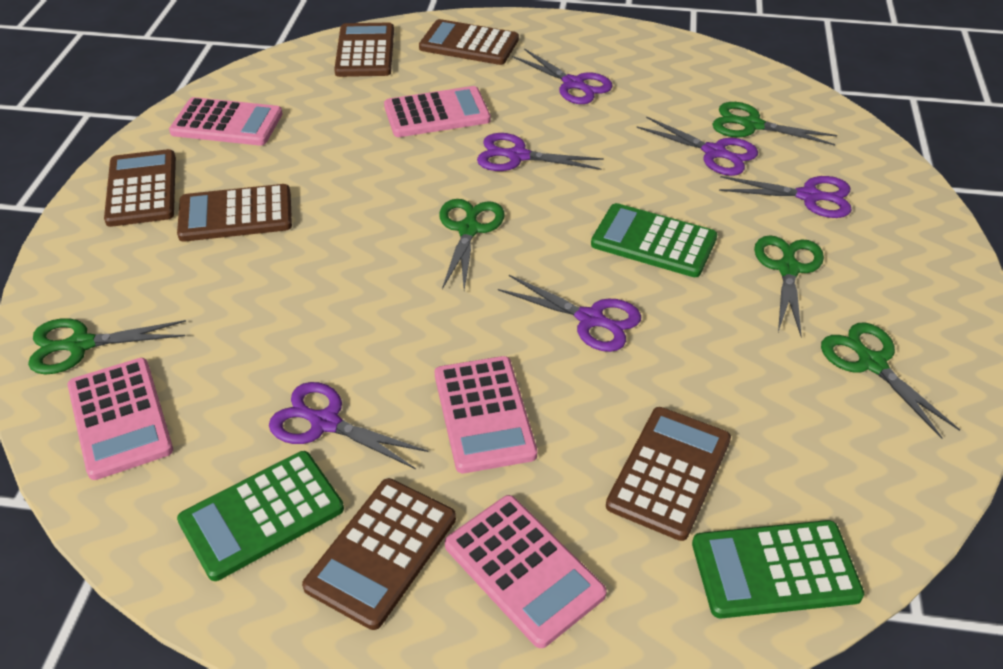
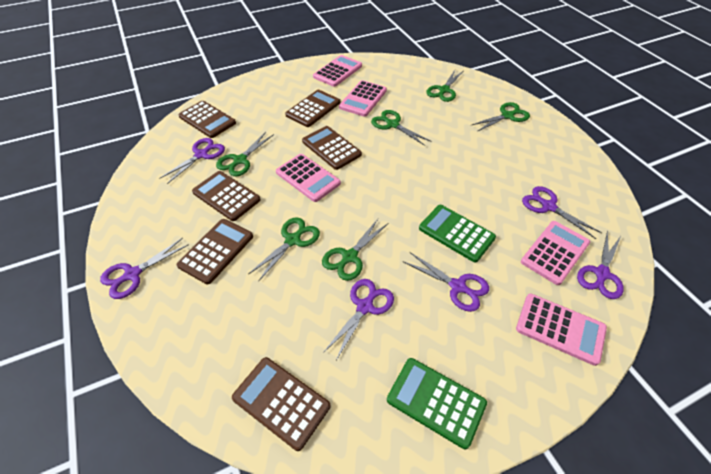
green calculator: 3 -> 2
green scissors: 5 -> 6

